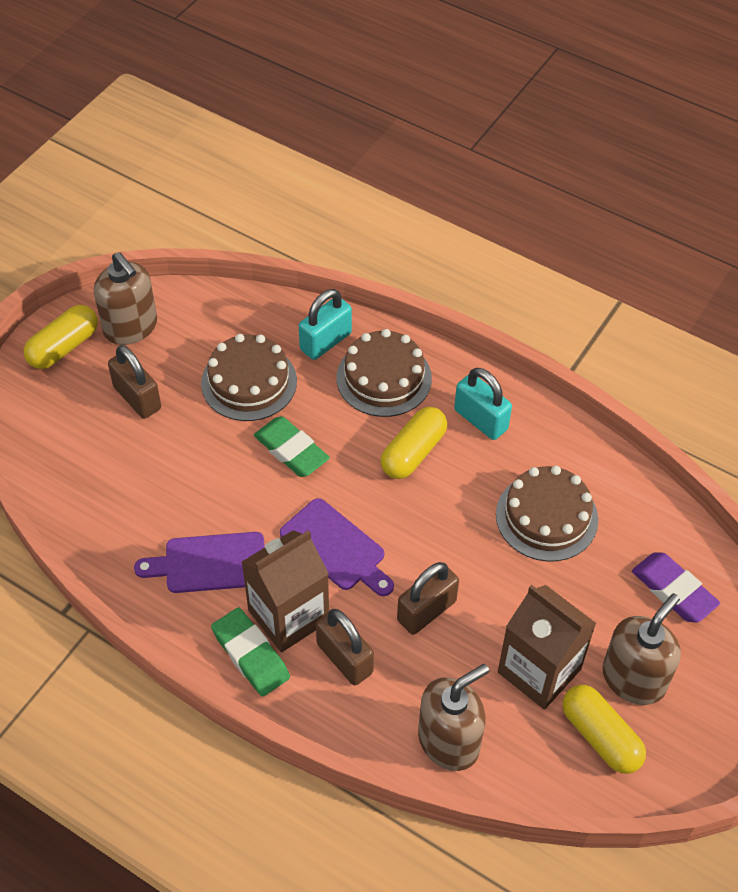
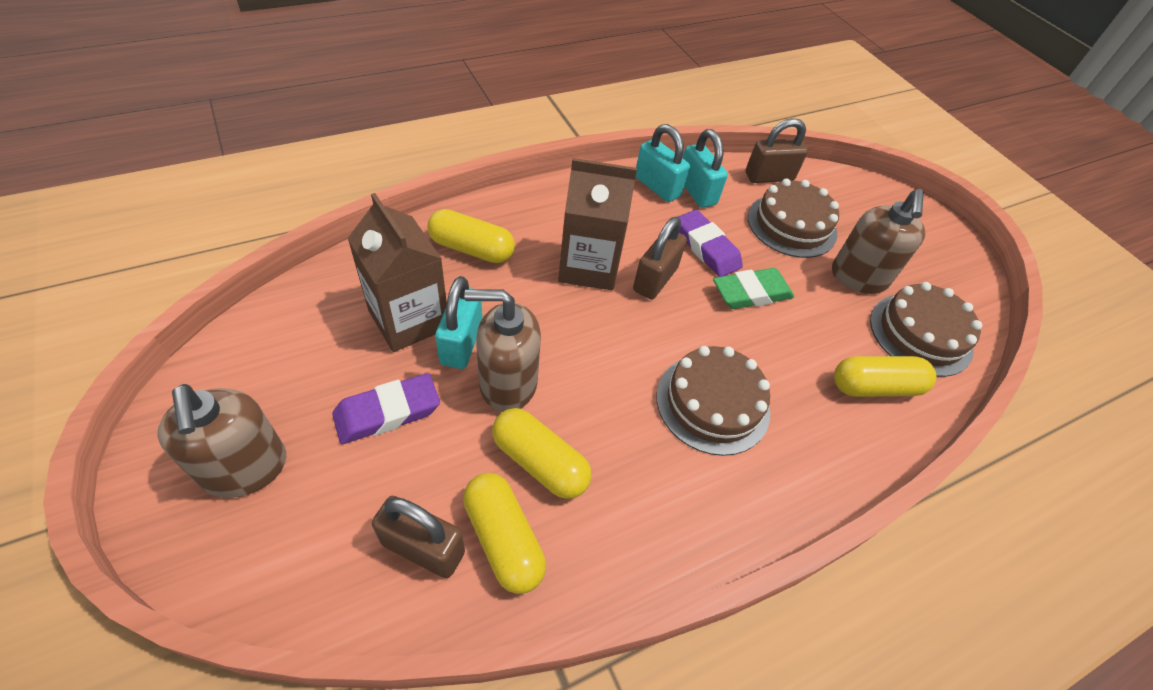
green eraser: 2 -> 1
purple cutting board: 2 -> 0
purple eraser: 1 -> 2
turquoise padlock: 2 -> 3
yellow capsule: 3 -> 4

